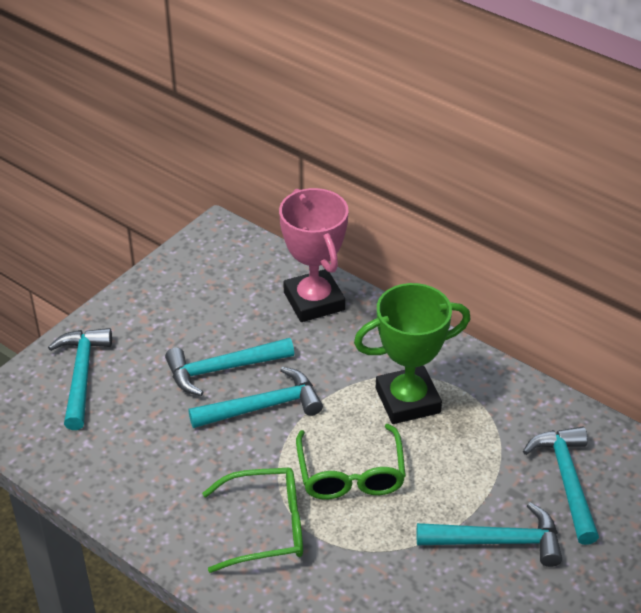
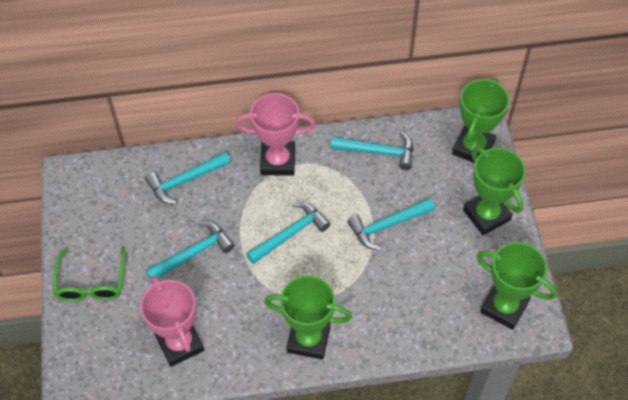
green glasses: 2 -> 1
green trophy: 1 -> 4
pink trophy: 1 -> 2

